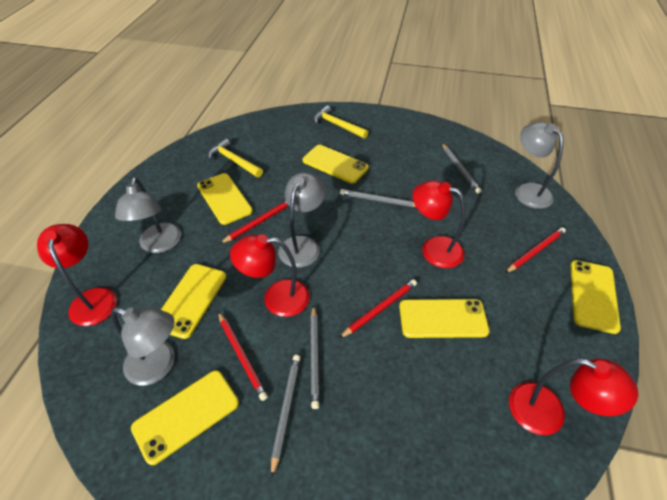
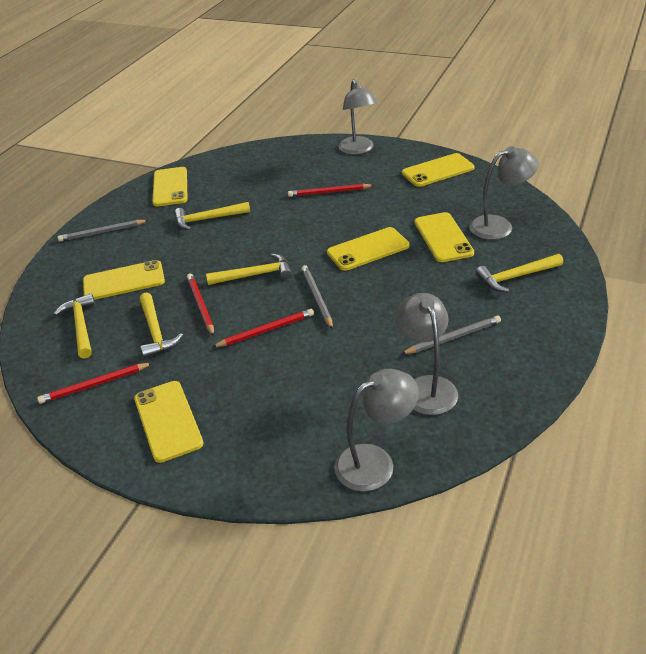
grey pencil: 4 -> 3
red lamp: 4 -> 0
yellow hammer: 2 -> 5

